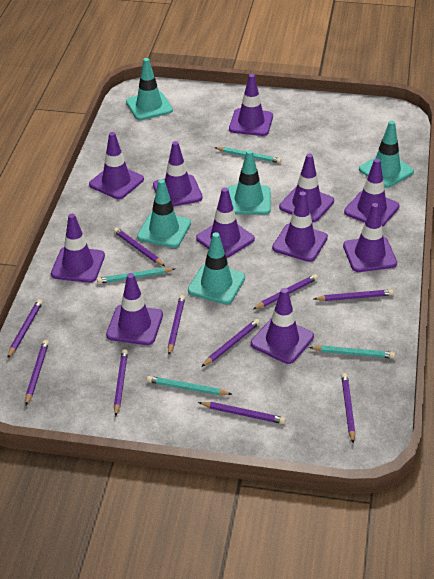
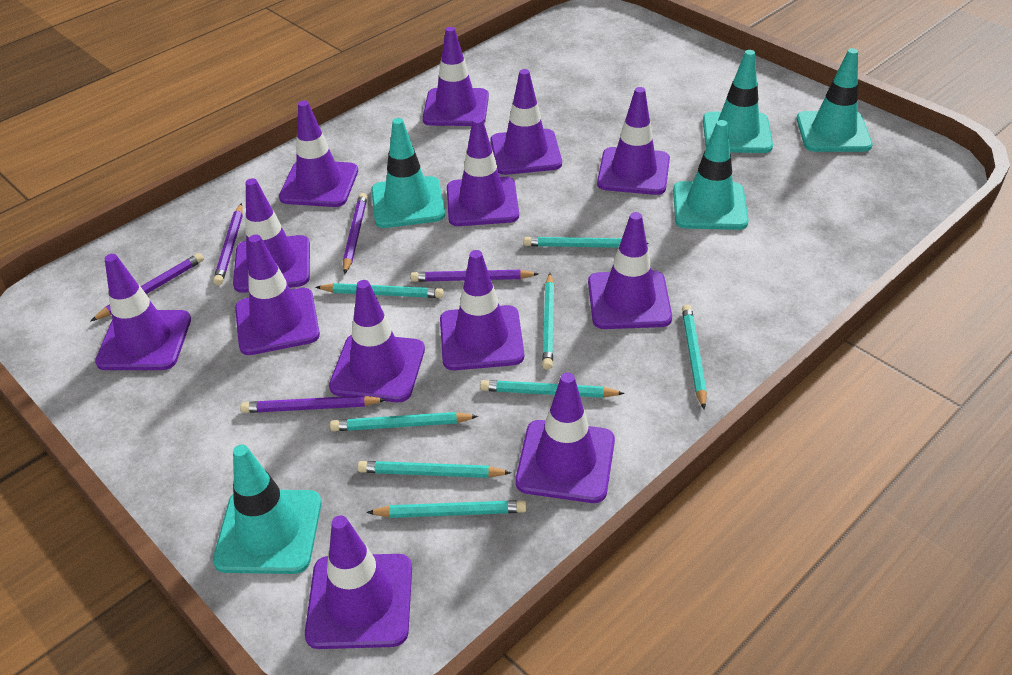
purple pencil: 10 -> 5
purple traffic cone: 11 -> 13
turquoise pencil: 4 -> 8

